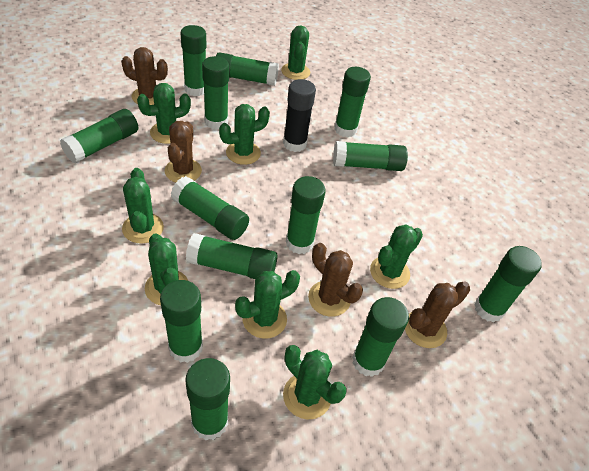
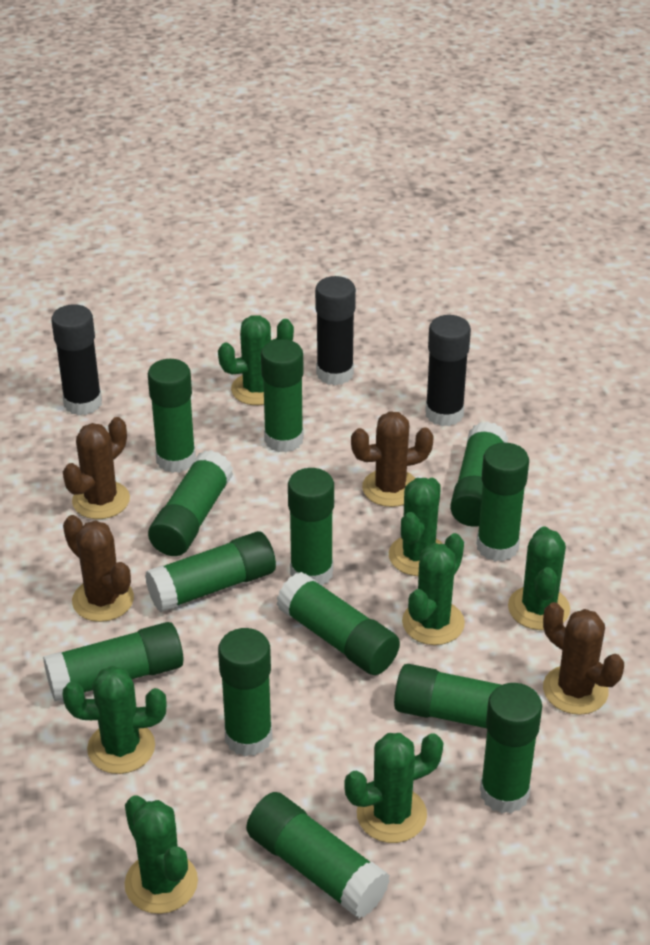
black glue stick: 1 -> 3
green cactus: 8 -> 7

